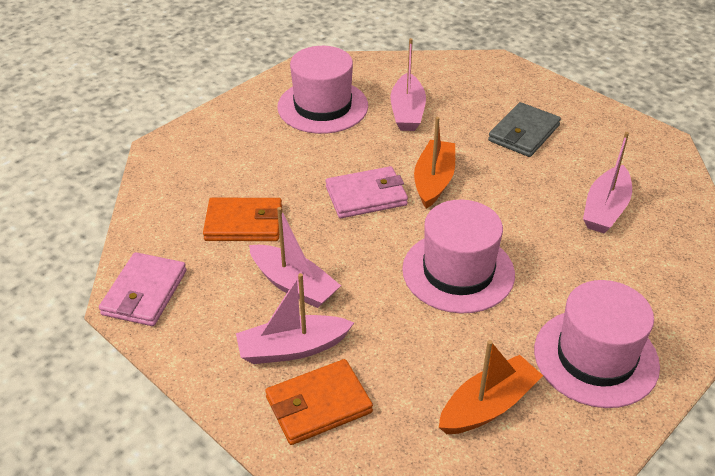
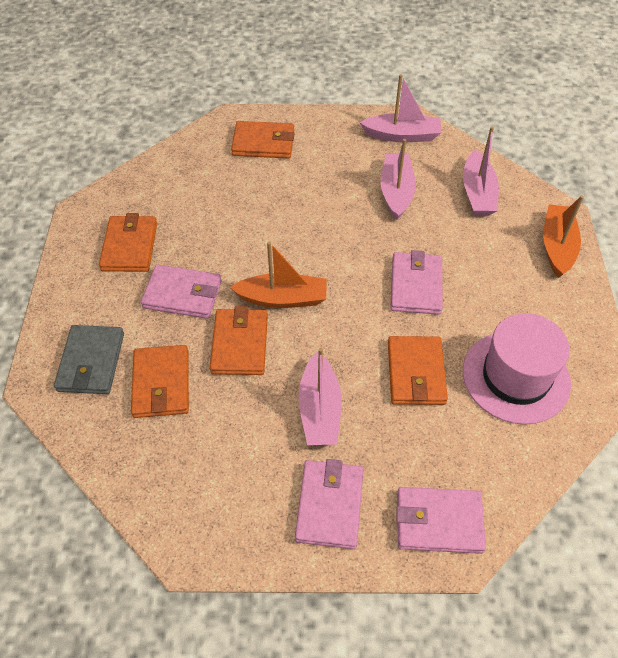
orange wallet: 2 -> 5
pink hat: 3 -> 1
pink wallet: 2 -> 4

